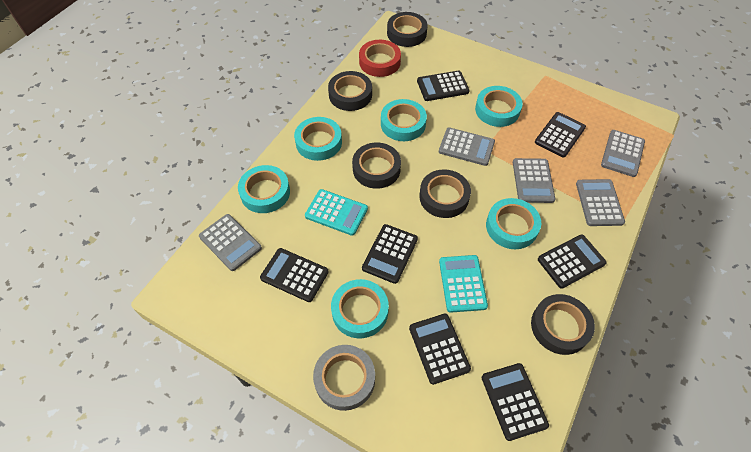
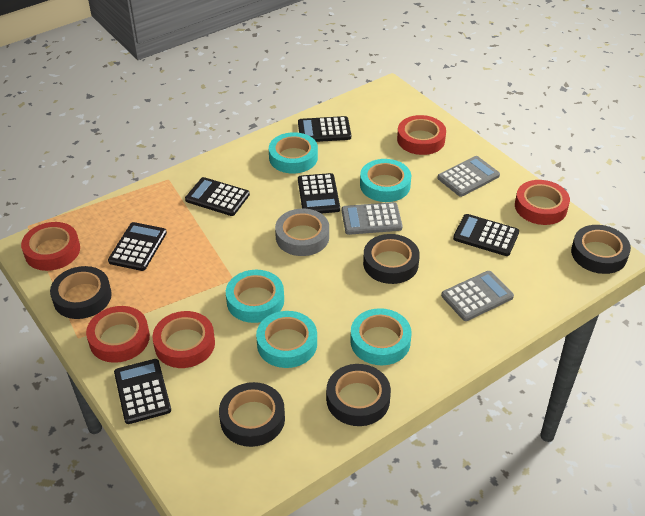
black calculator: 7 -> 6
grey calculator: 5 -> 3
red tape: 1 -> 5
turquoise calculator: 2 -> 0
turquoise tape: 6 -> 5

